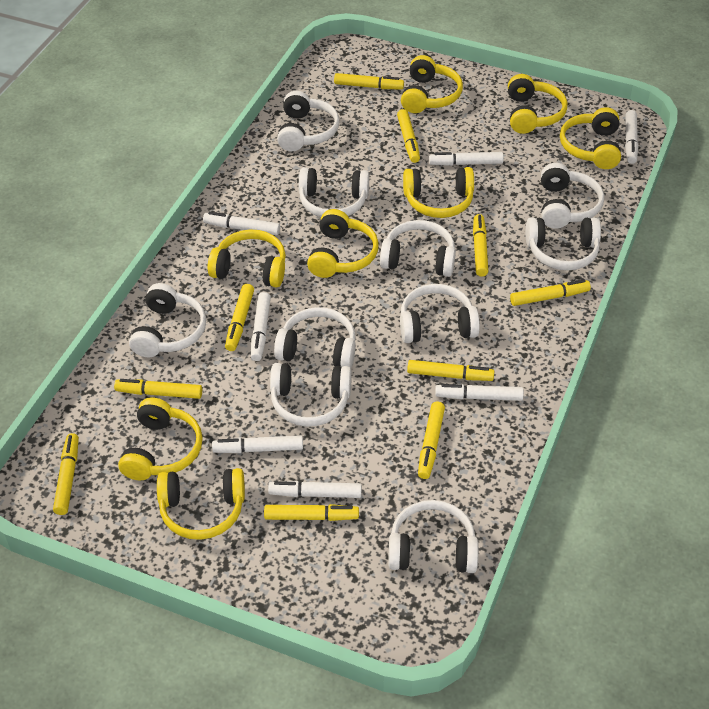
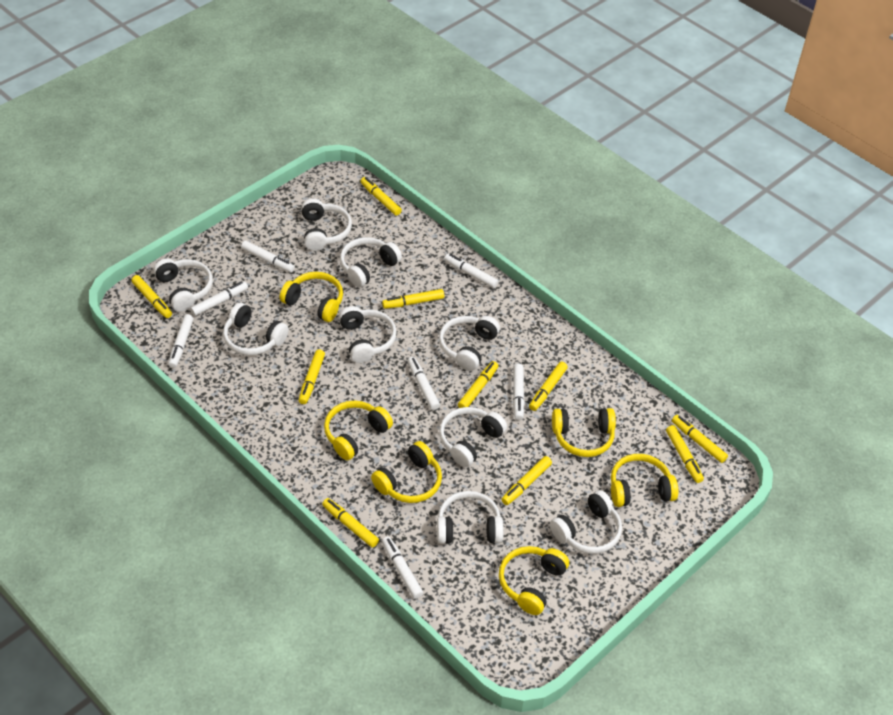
white headphones: 10 -> 9
yellow headphones: 8 -> 6

